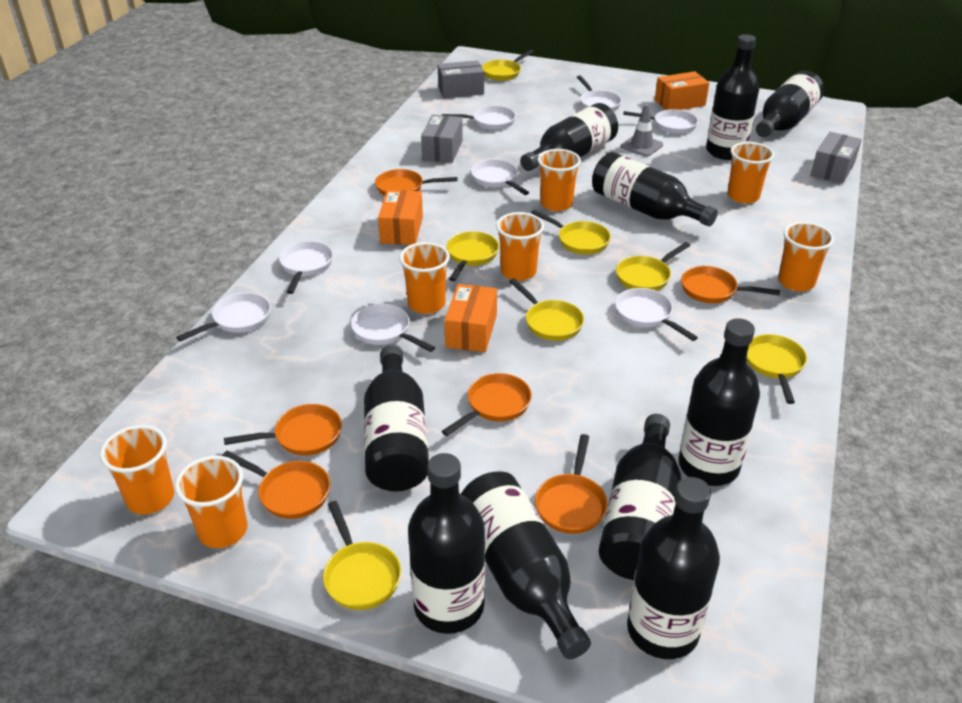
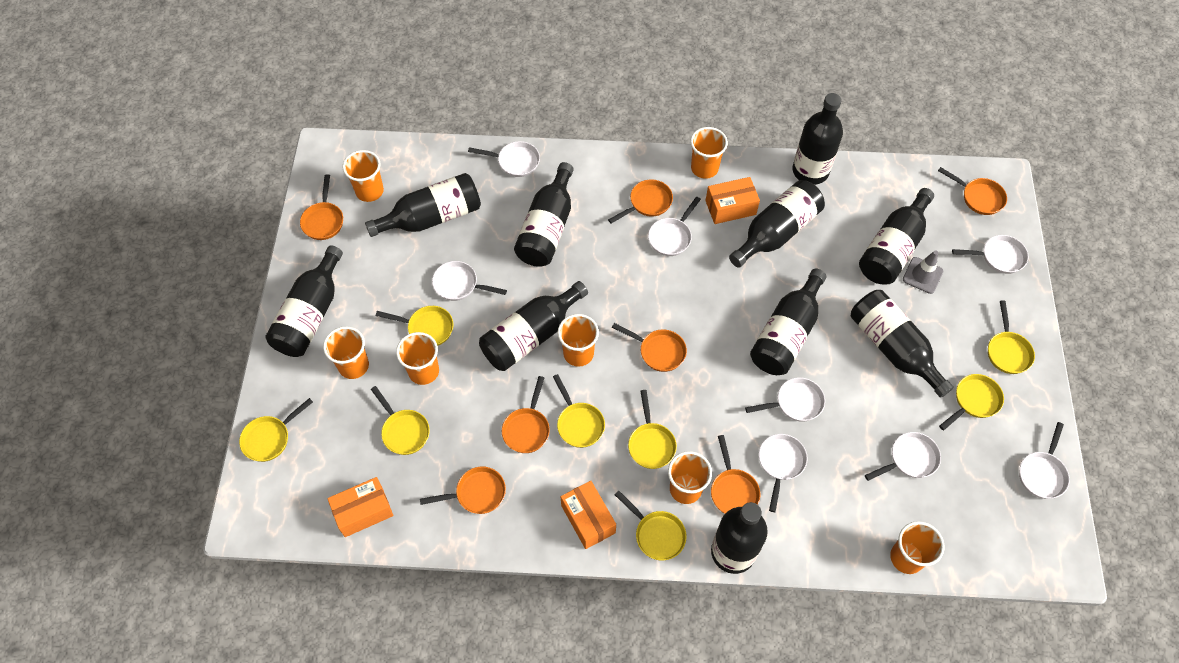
grey box: 3 -> 0
orange pan: 6 -> 7
yellow pan: 7 -> 8

